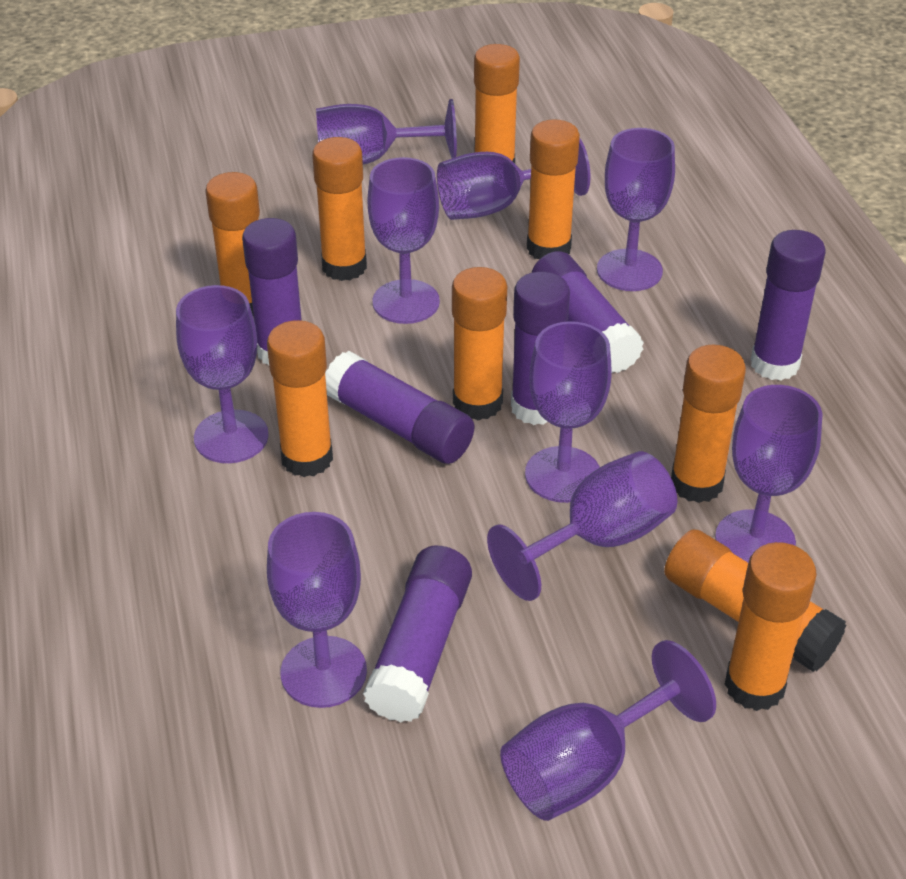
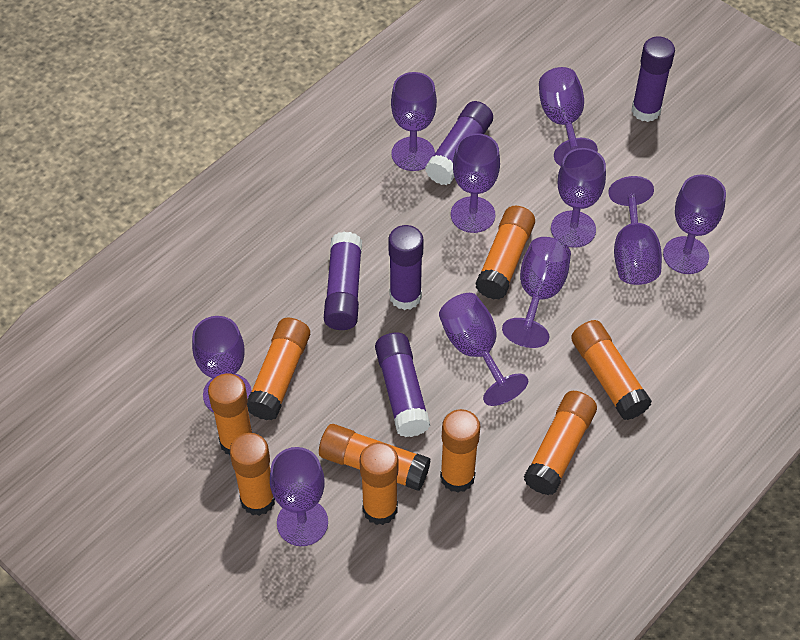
purple glue stick: 6 -> 5

